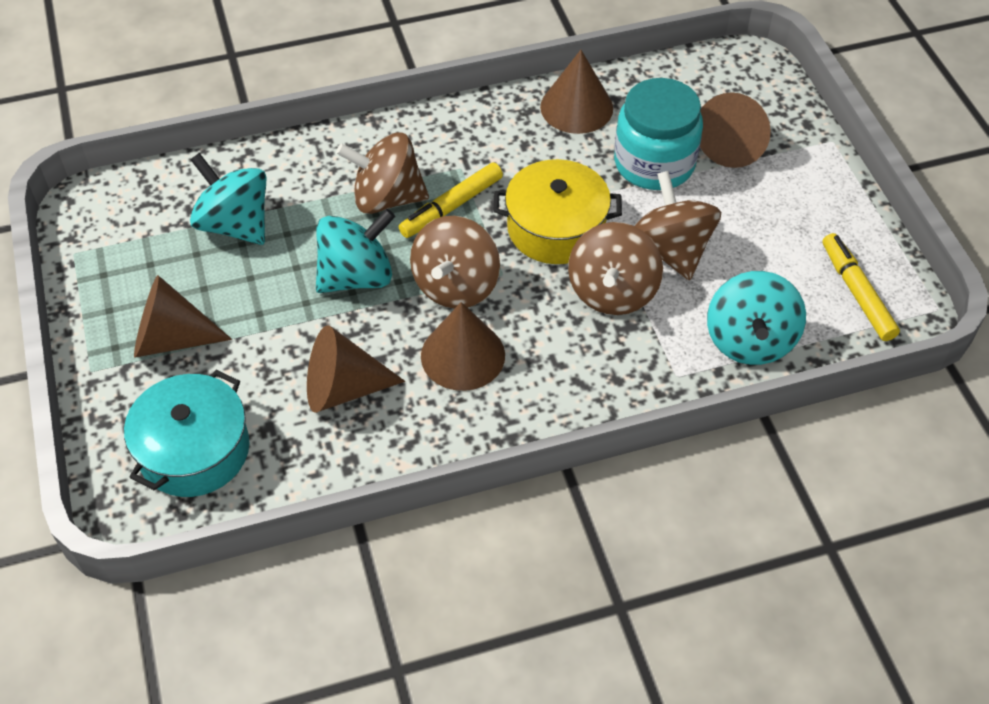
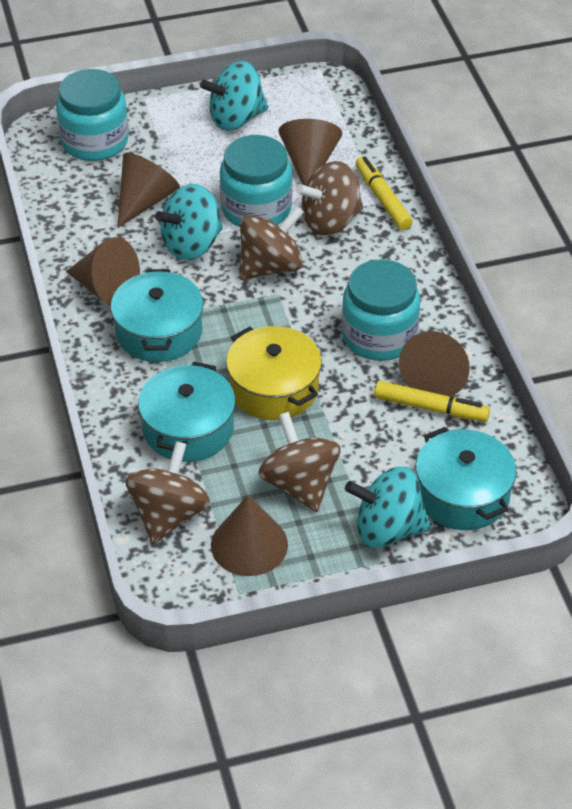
turquoise jar: 1 -> 3
turquoise pot: 1 -> 3

